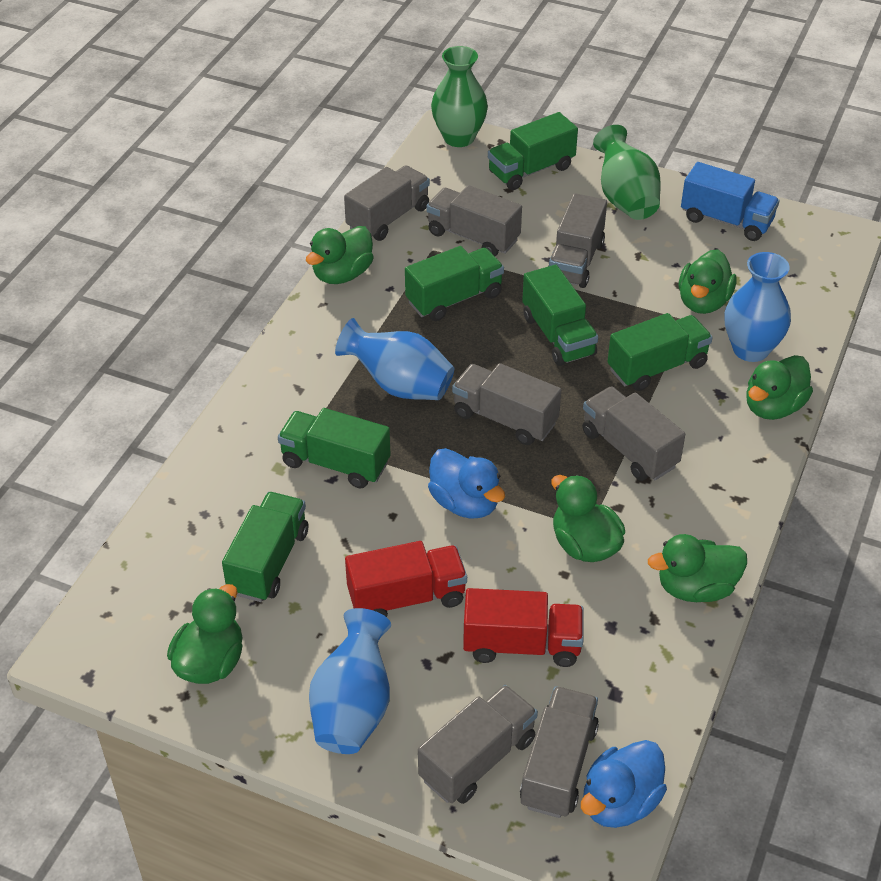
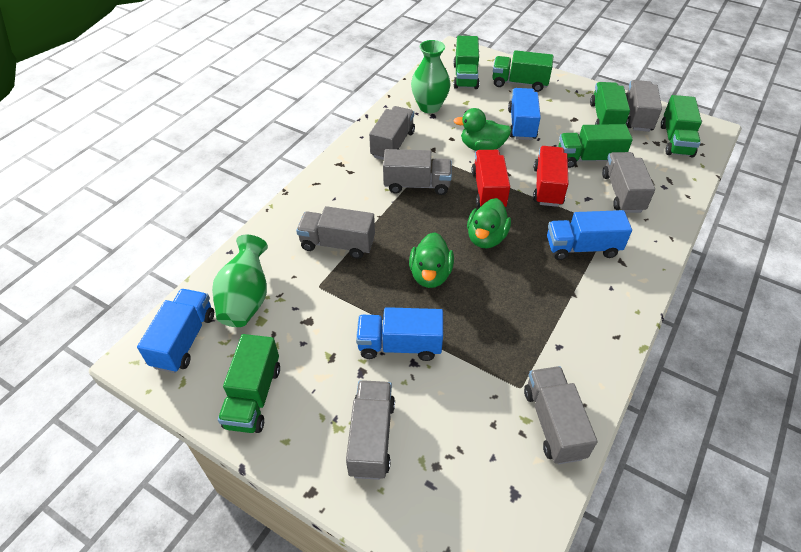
blue duck: 2 -> 0
blue truck: 1 -> 4
blue vase: 3 -> 0
green duck: 6 -> 3

